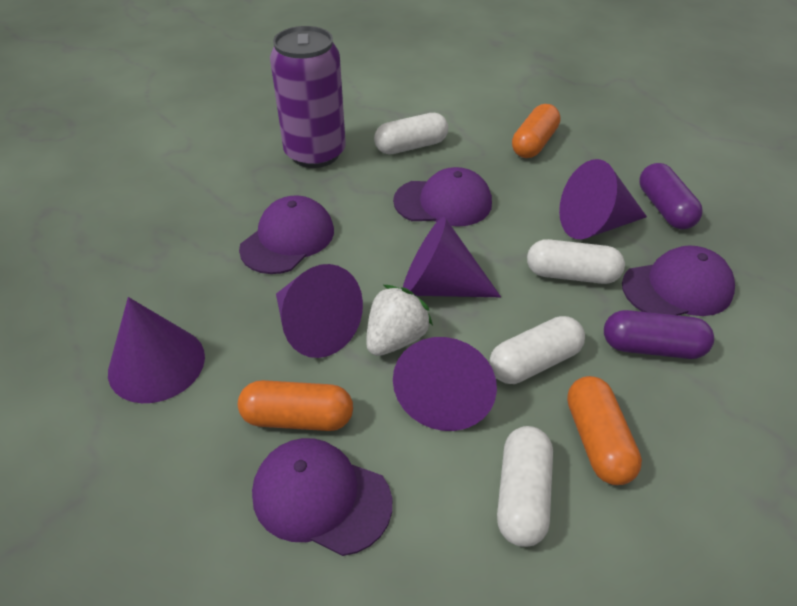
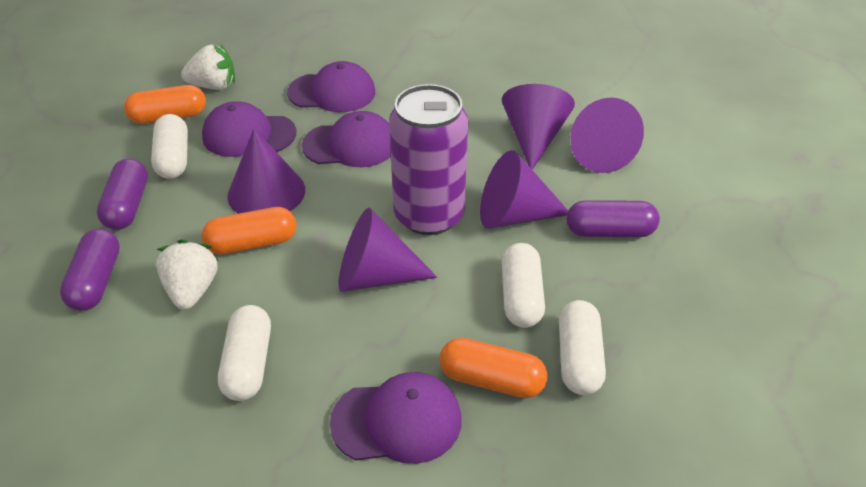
purple capsule: 2 -> 3
white strawberry: 1 -> 2

